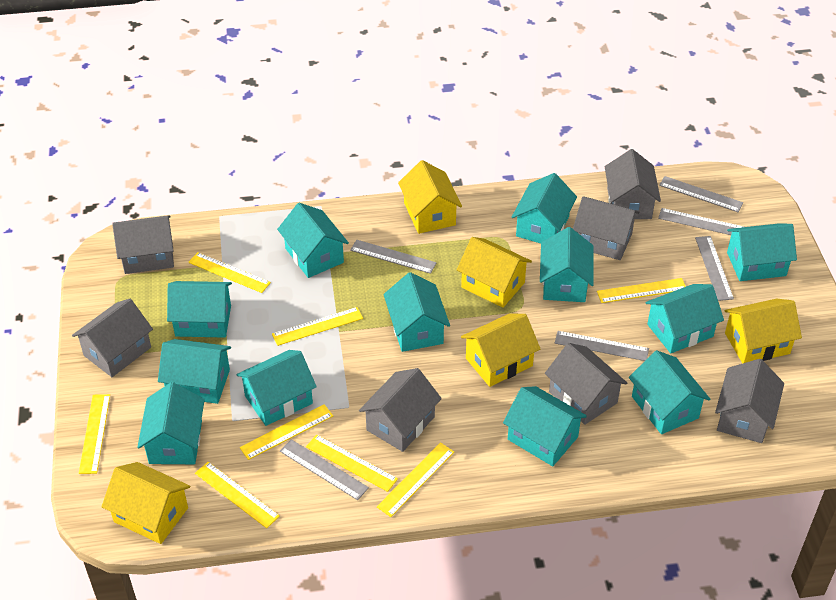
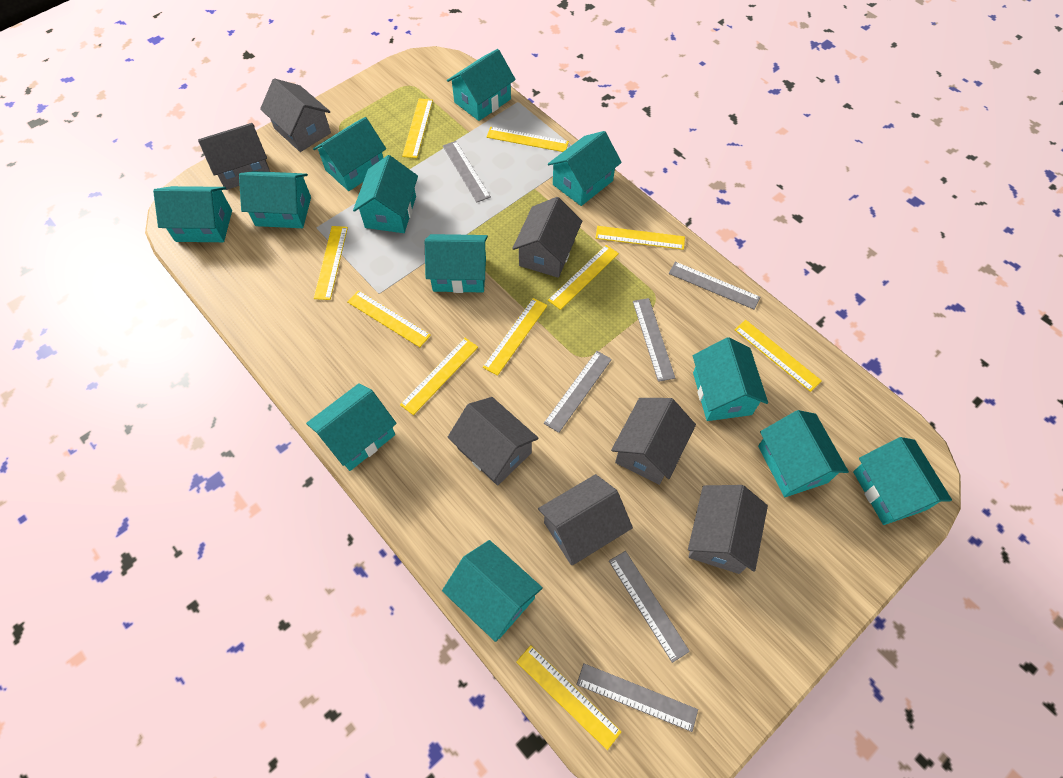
yellow house: 5 -> 0
yellow ruler: 8 -> 10

